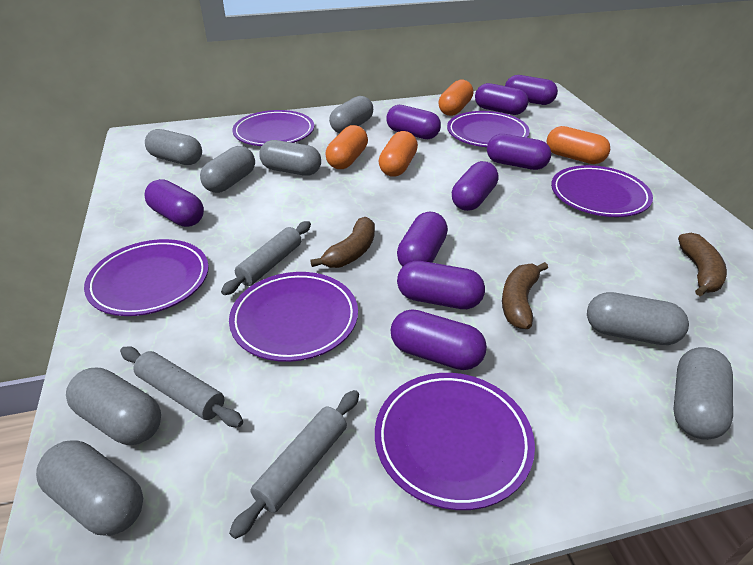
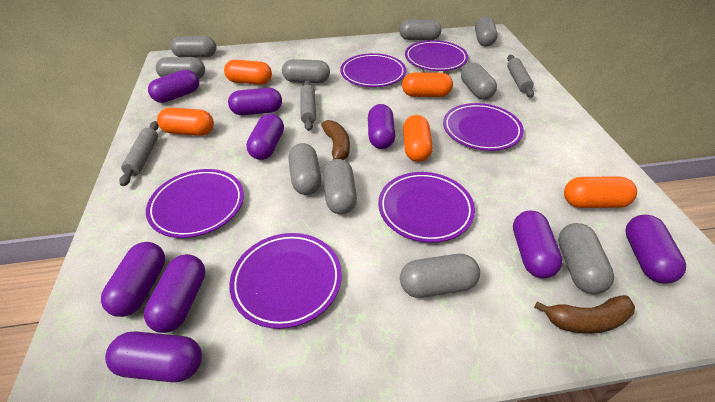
brown banana: 3 -> 2
grey capsule: 8 -> 10
orange capsule: 4 -> 5

